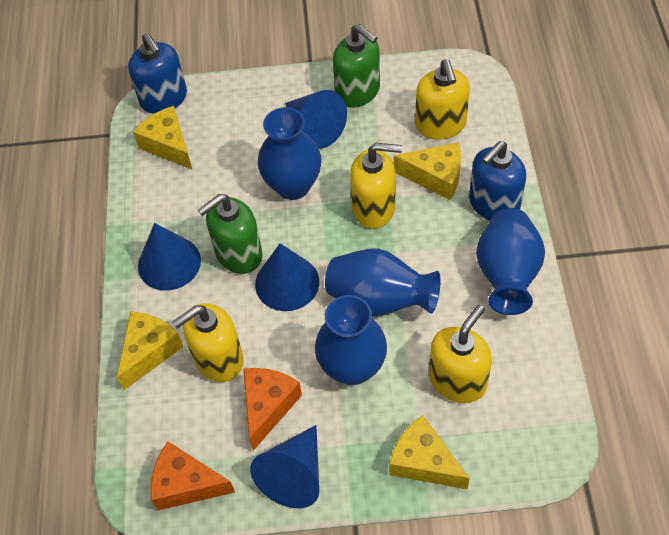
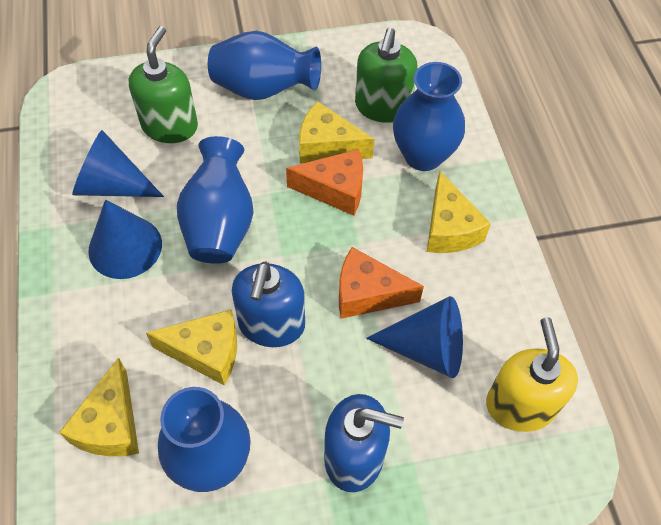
blue cone: 4 -> 3
yellow soap dispenser: 4 -> 1

